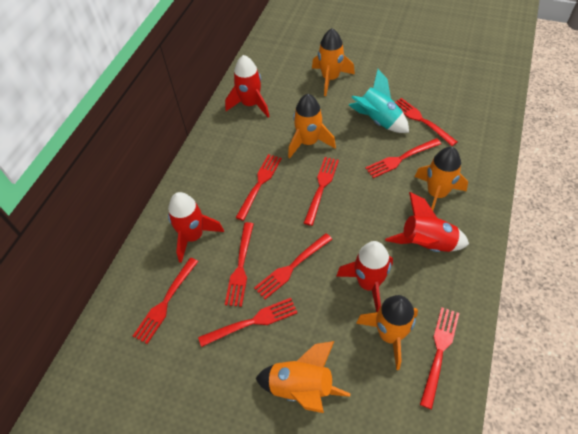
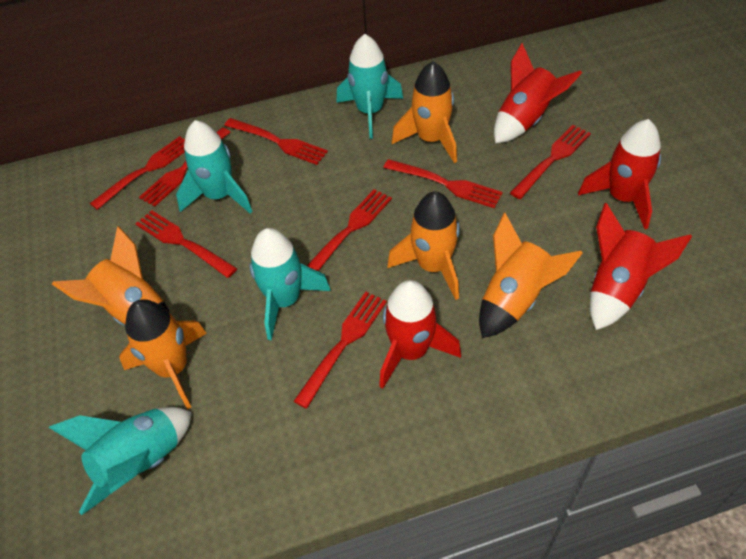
red fork: 9 -> 8
turquoise rocket: 1 -> 4

